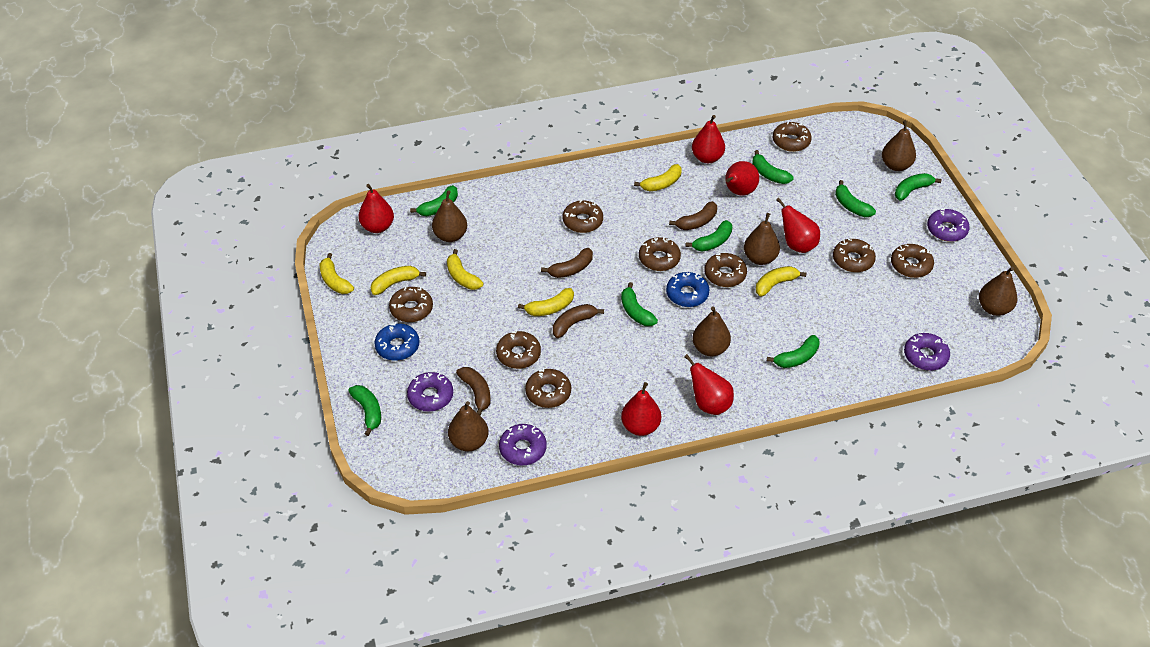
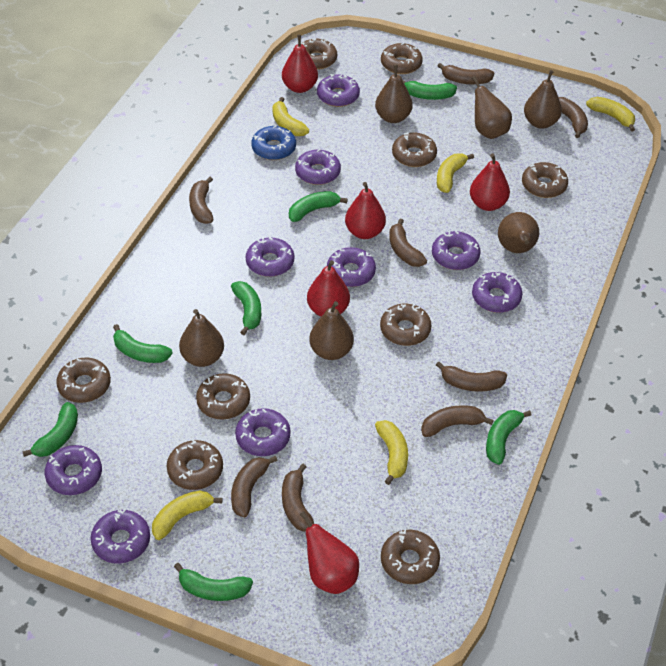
blue donut: 2 -> 1
brown banana: 4 -> 8
green banana: 8 -> 7
purple donut: 4 -> 9
red pear: 6 -> 5
yellow banana: 6 -> 5

